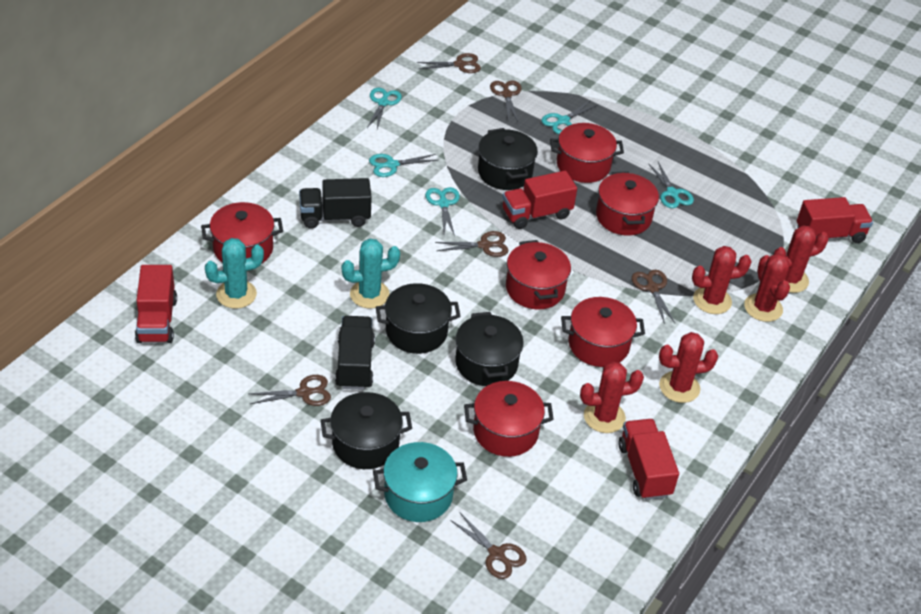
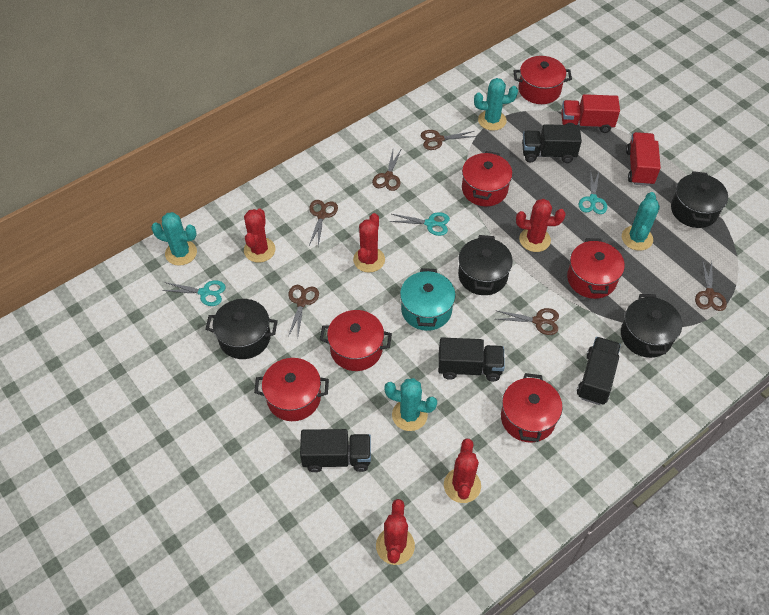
black truck: 2 -> 4
red truck: 4 -> 2
turquoise cactus: 2 -> 4
turquoise scissors: 5 -> 3

